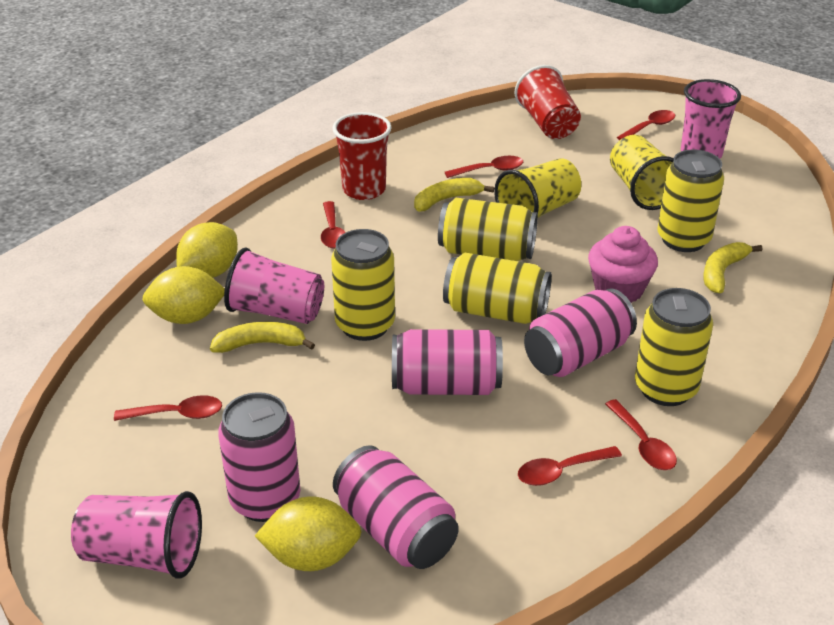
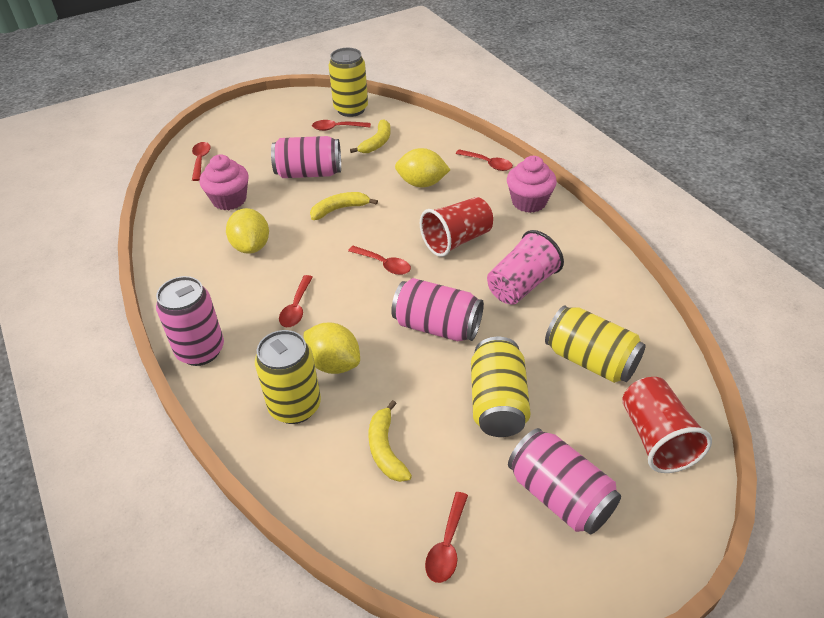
pink cup: 3 -> 1
pink cupcake: 1 -> 2
yellow can: 5 -> 4
yellow cup: 2 -> 0

